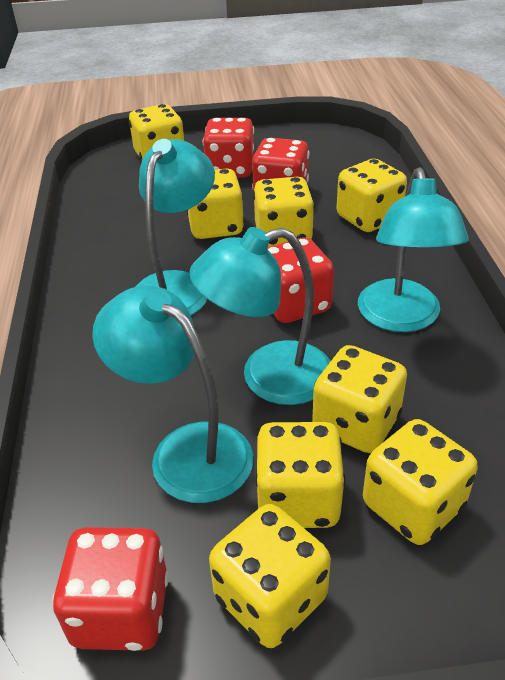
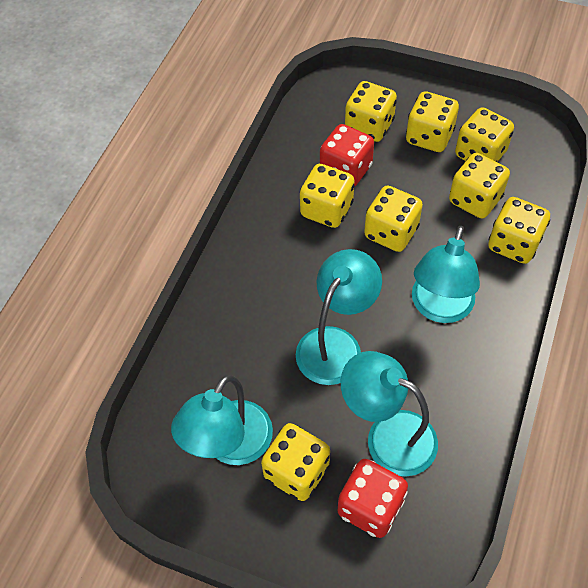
red dice: 4 -> 2

